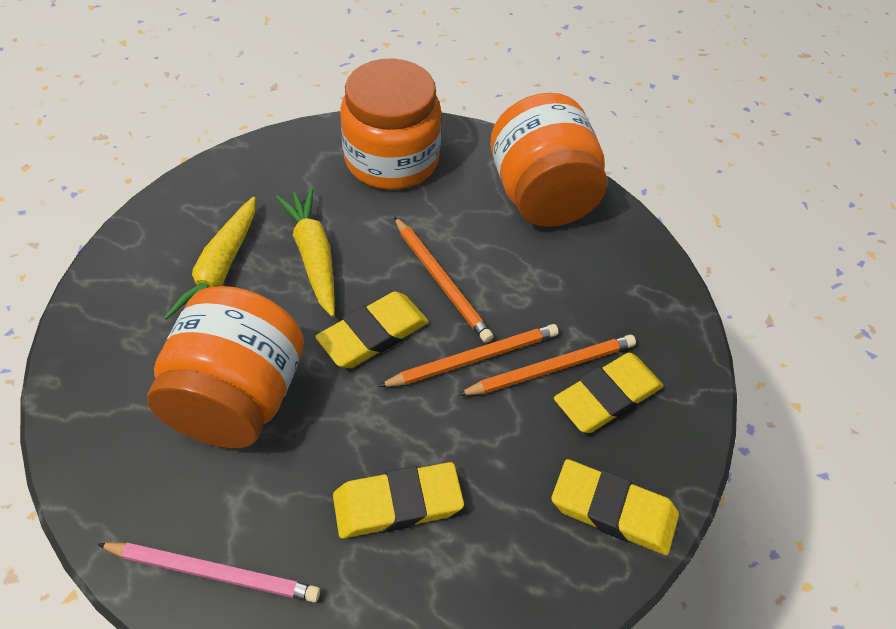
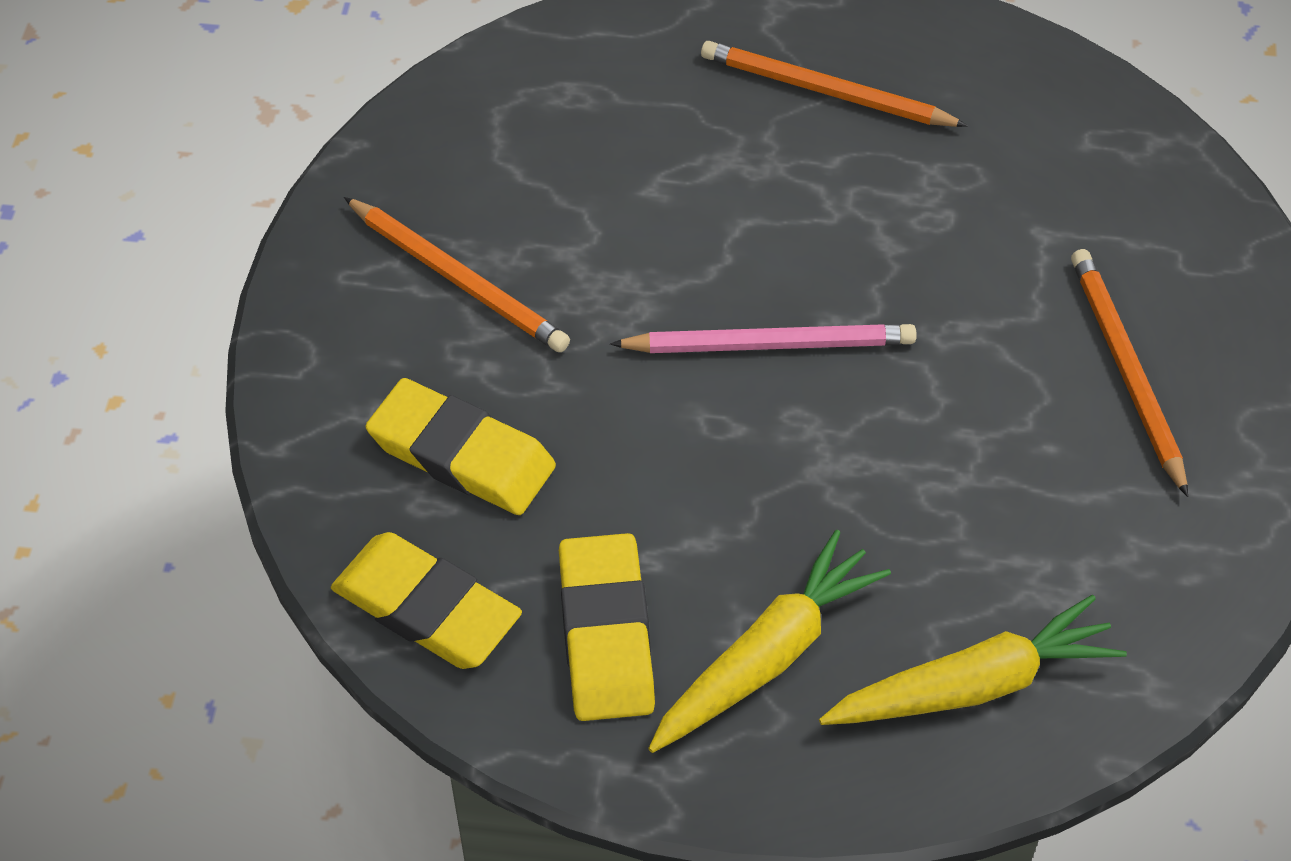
orange jar: 3 -> 0
yellow eraser: 4 -> 3

